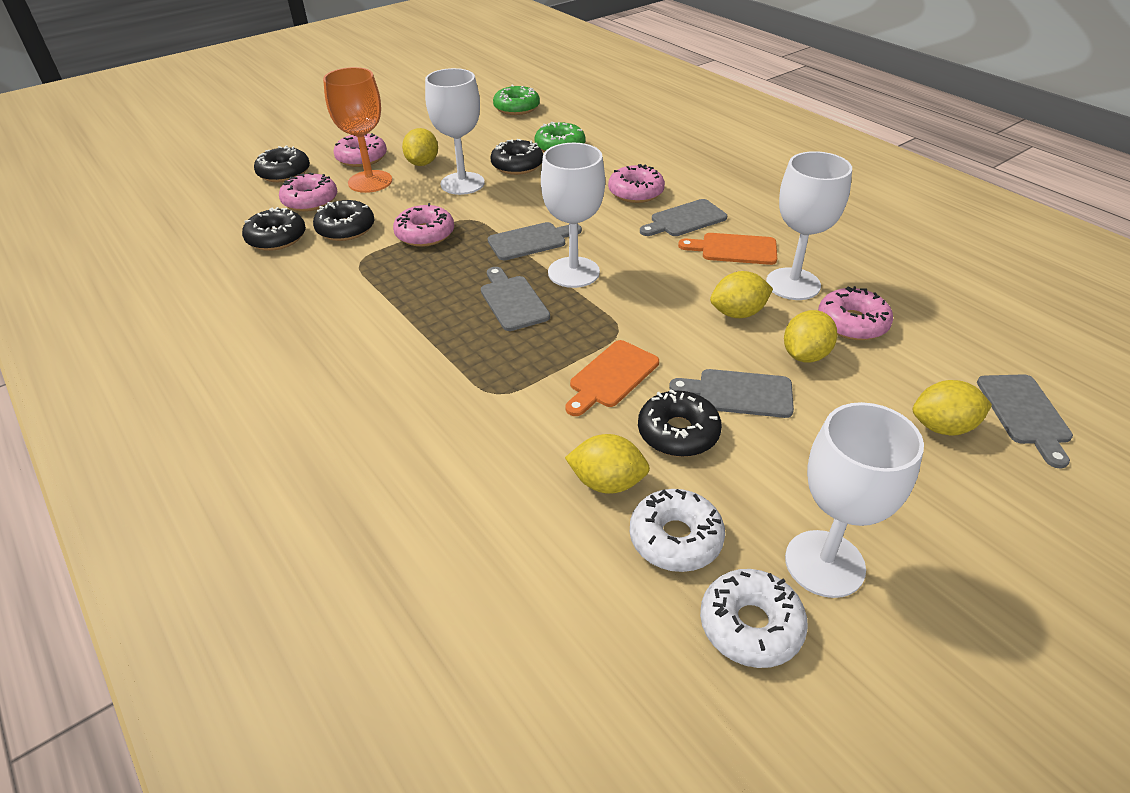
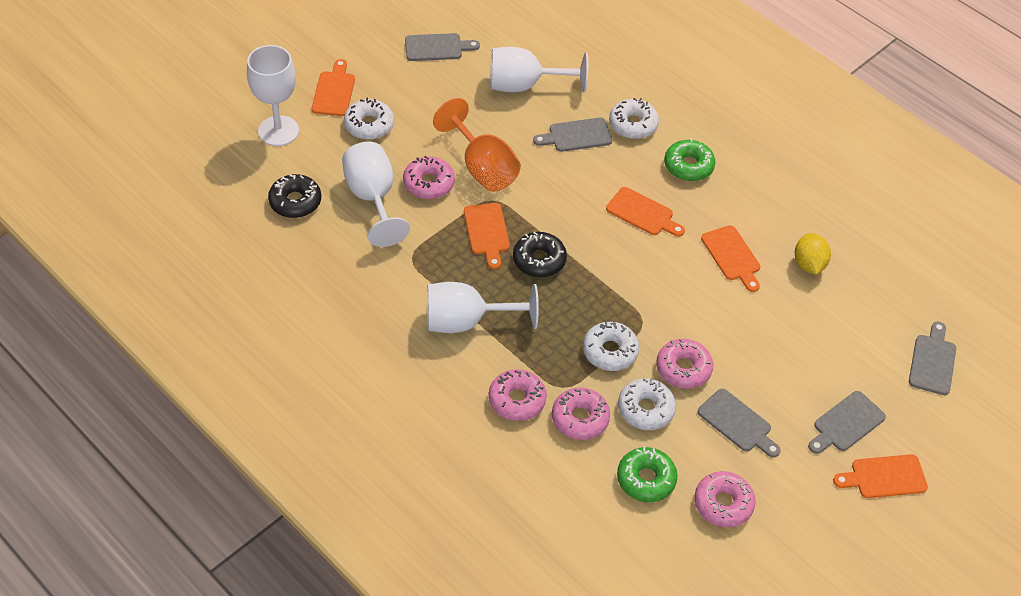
black donut: 5 -> 2
orange cutting board: 2 -> 5
white donut: 2 -> 4
yellow lemon: 5 -> 1

